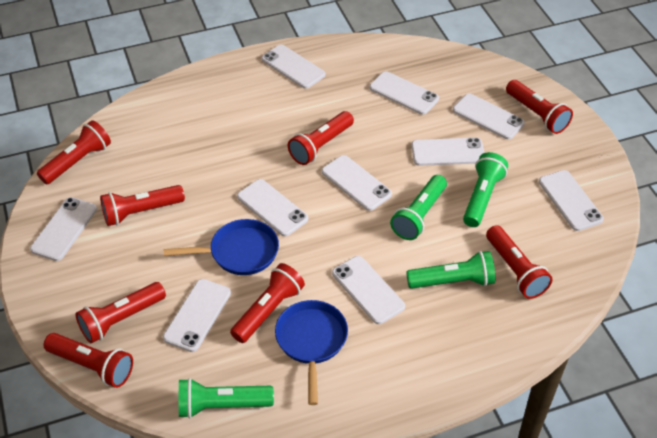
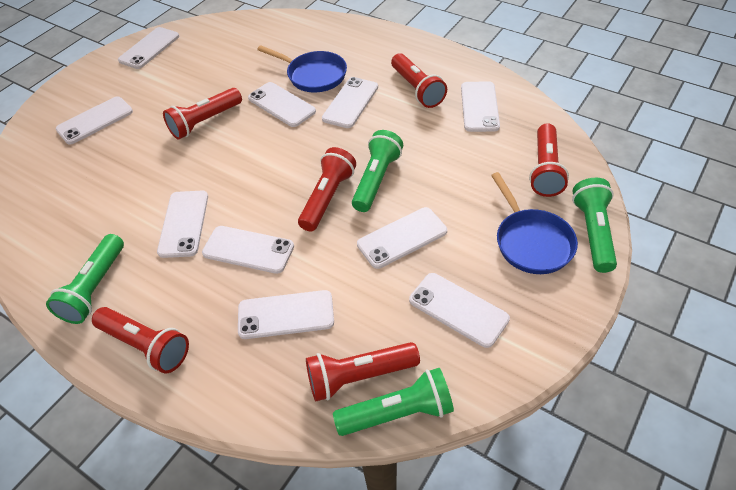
red flashlight: 8 -> 6

